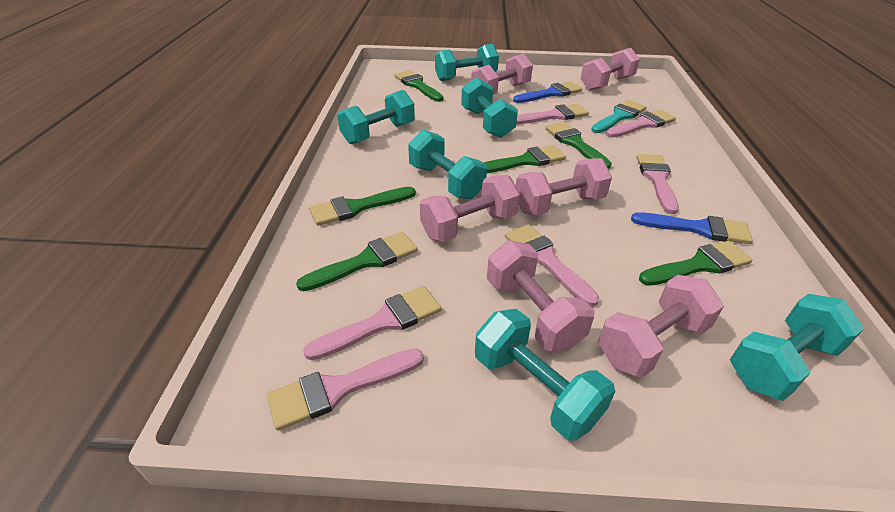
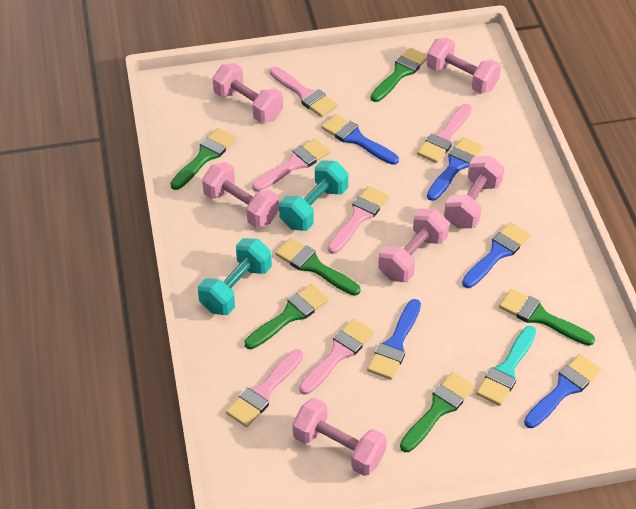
blue brush: 2 -> 5
turquoise dumbbell: 6 -> 2

